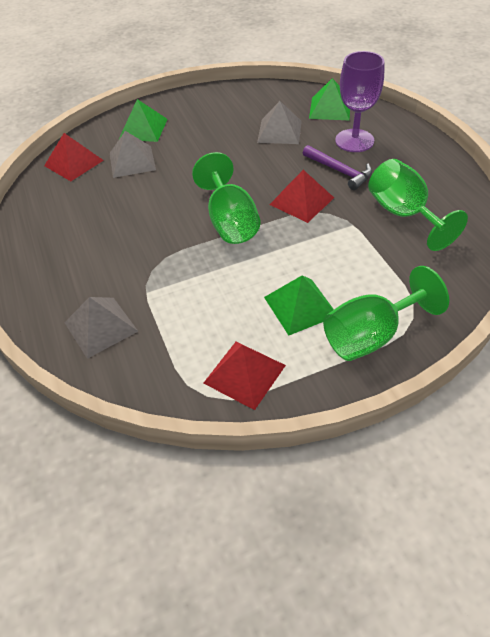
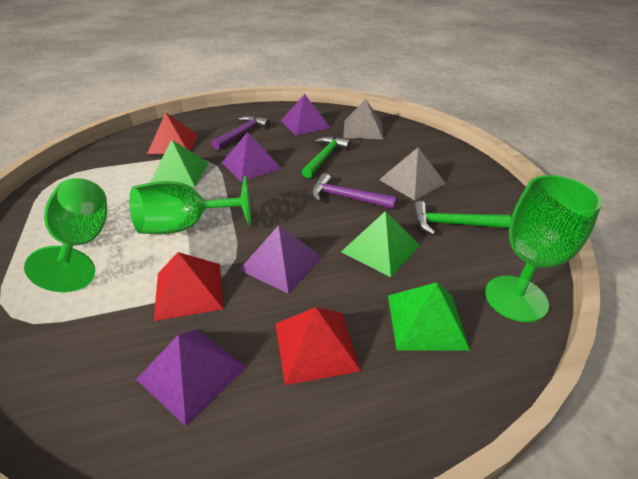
green hammer: 0 -> 2
grey pyramid: 3 -> 2
purple goblet: 1 -> 0
purple hammer: 1 -> 2
purple pyramid: 0 -> 4

